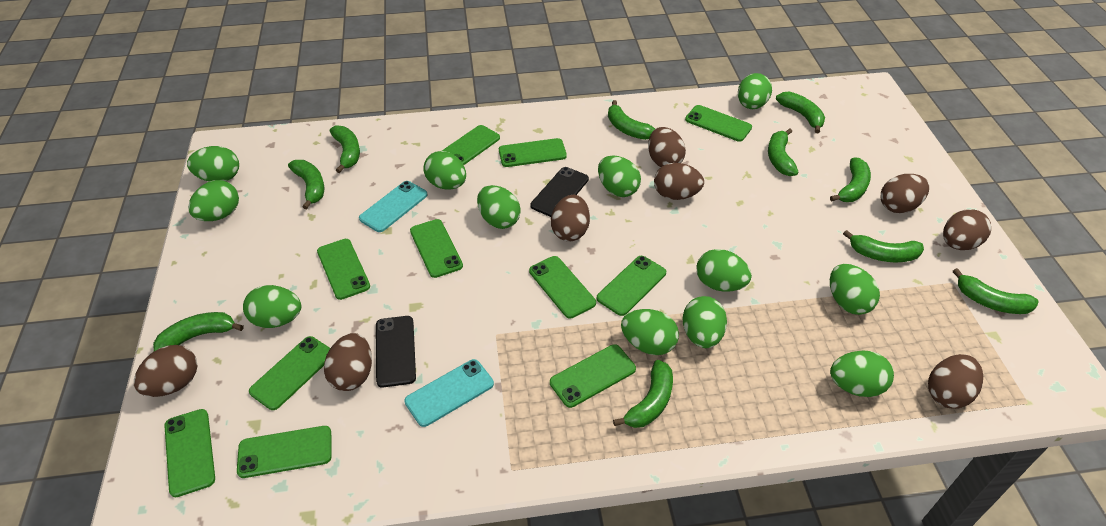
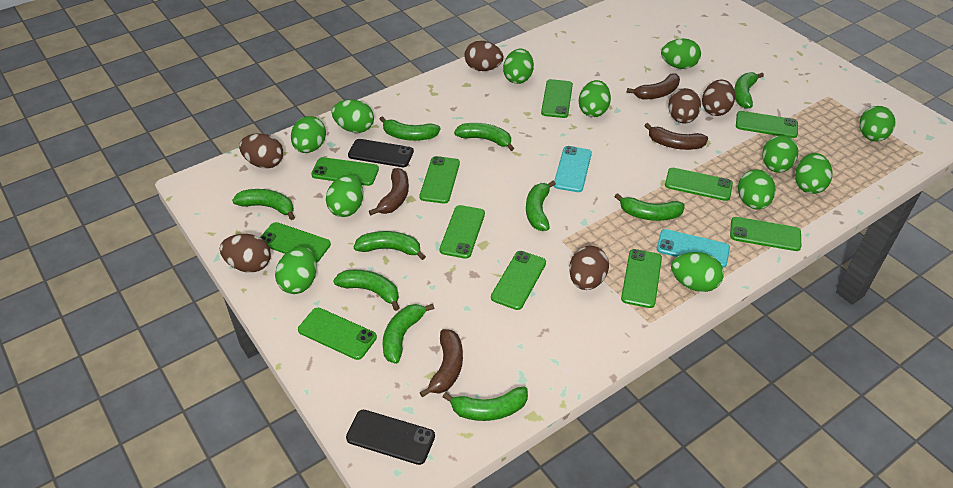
brown banana: 0 -> 4
brown egg: 8 -> 6

